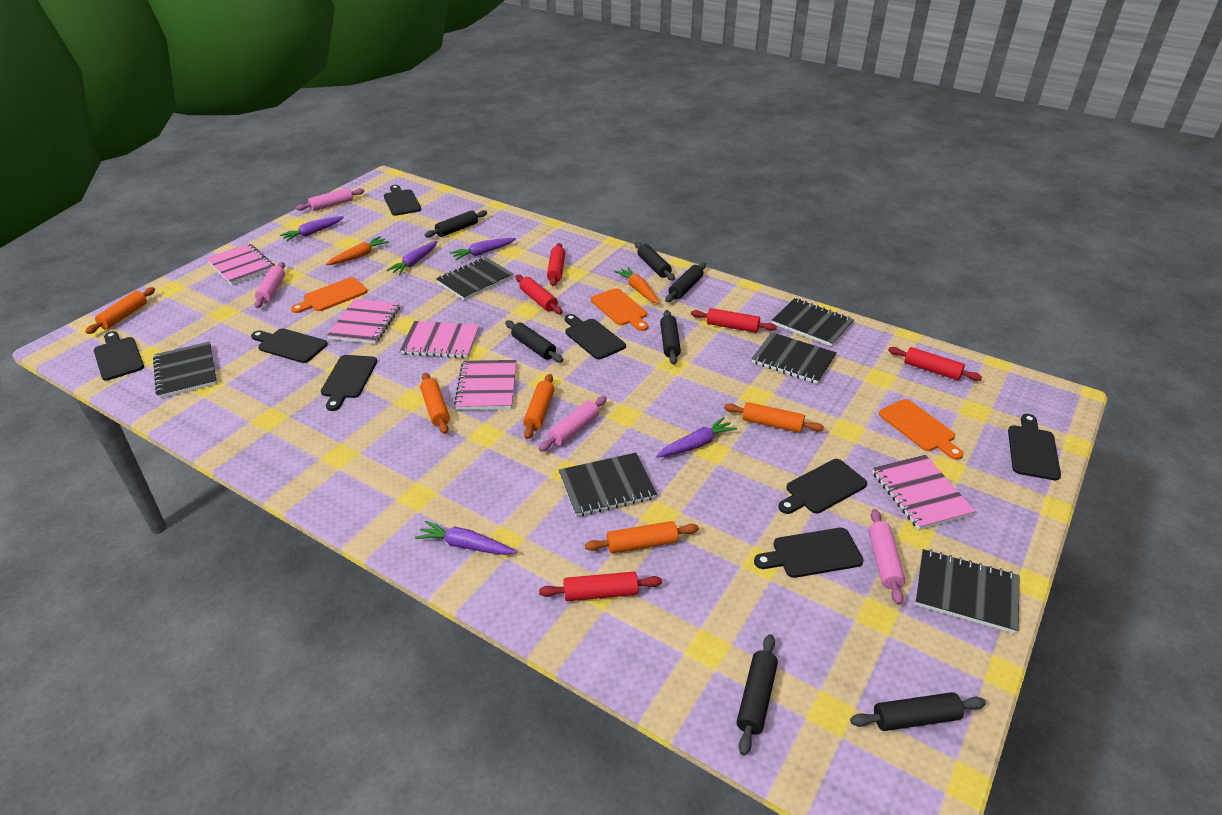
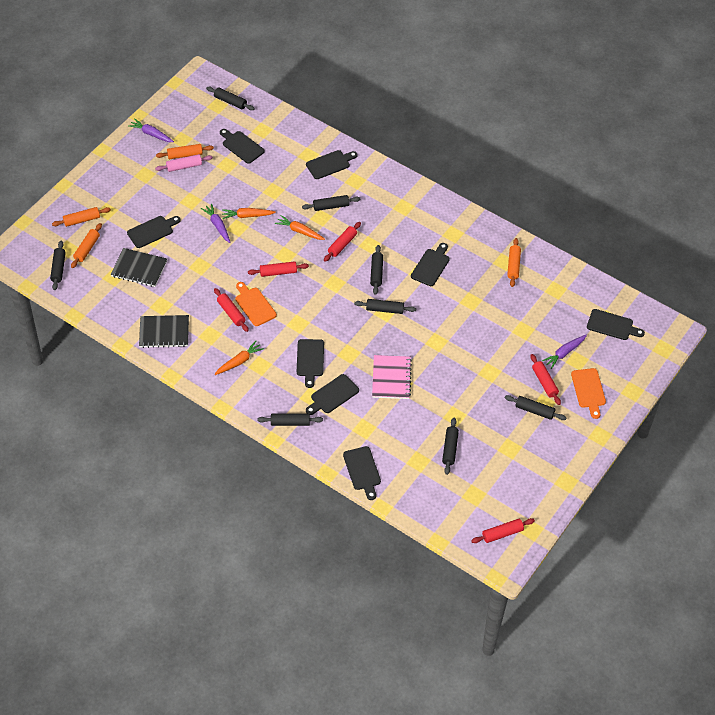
black notebook: 6 -> 2
black rolling pin: 7 -> 8
orange carrot: 2 -> 3
orange cutting board: 3 -> 2
orange rolling pin: 5 -> 4
pink notebook: 5 -> 1
pink rolling pin: 4 -> 1
purple carrot: 5 -> 3

